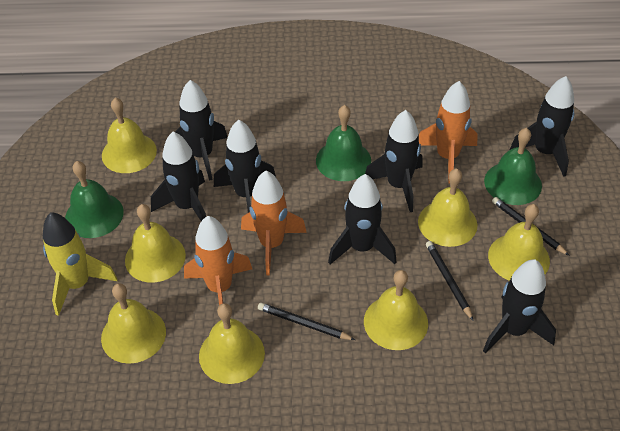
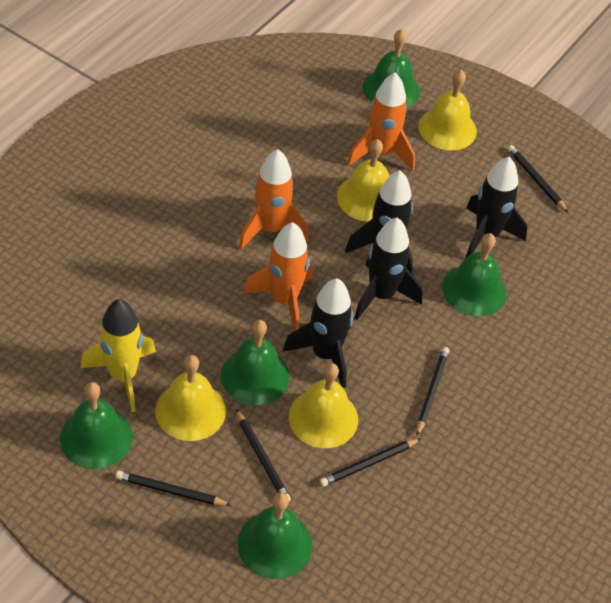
black pencil: 3 -> 5
black rocket: 7 -> 4
green bell: 3 -> 5
yellow bell: 7 -> 4

